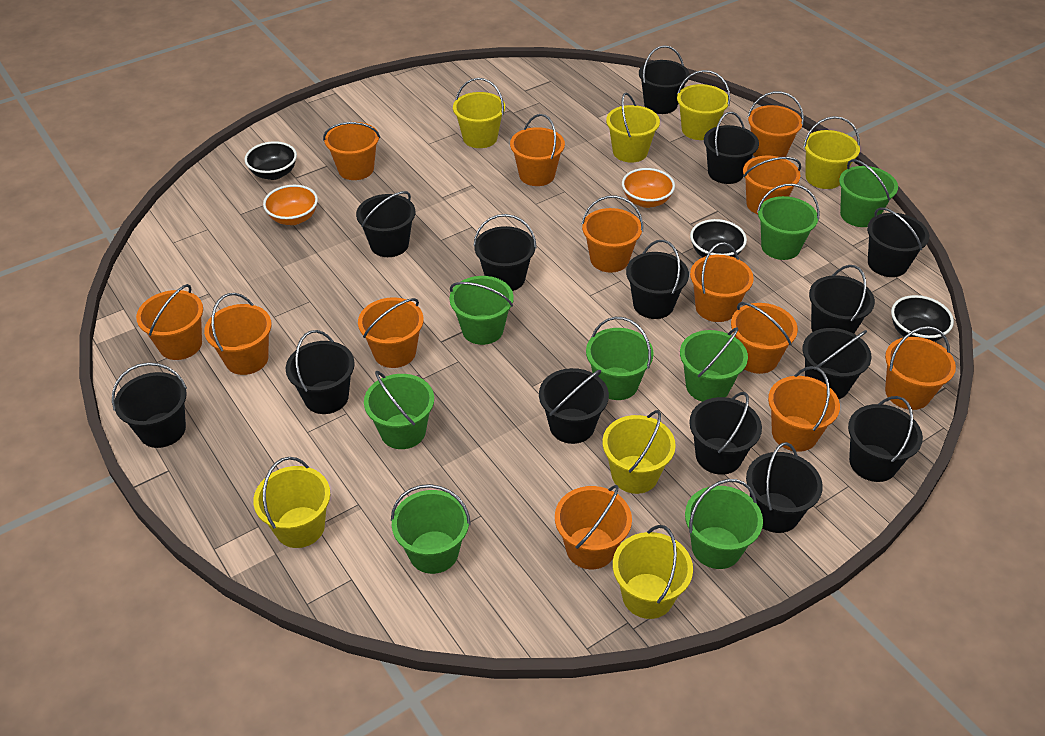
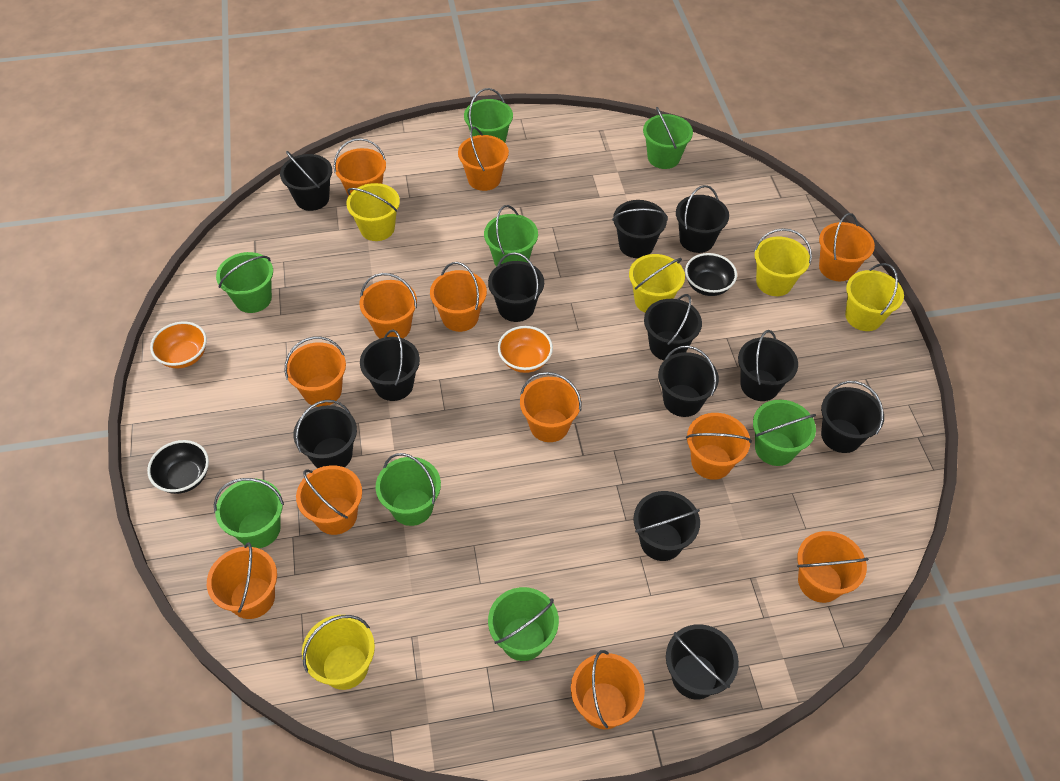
black bowl: 3 -> 2
black bucket: 14 -> 12
orange bucket: 13 -> 12
yellow bucket: 7 -> 5

